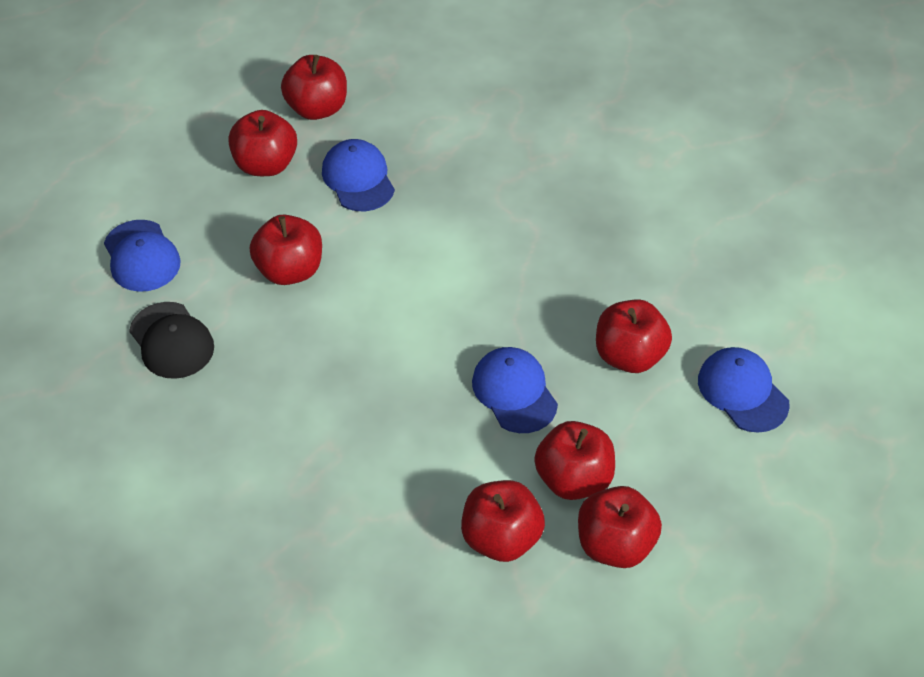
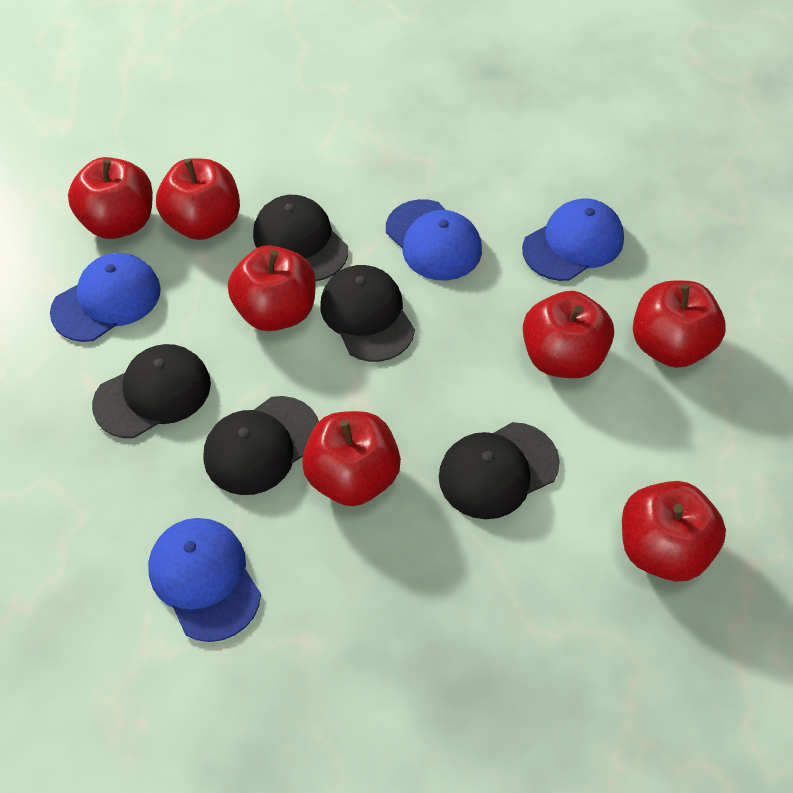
black cap: 1 -> 5

